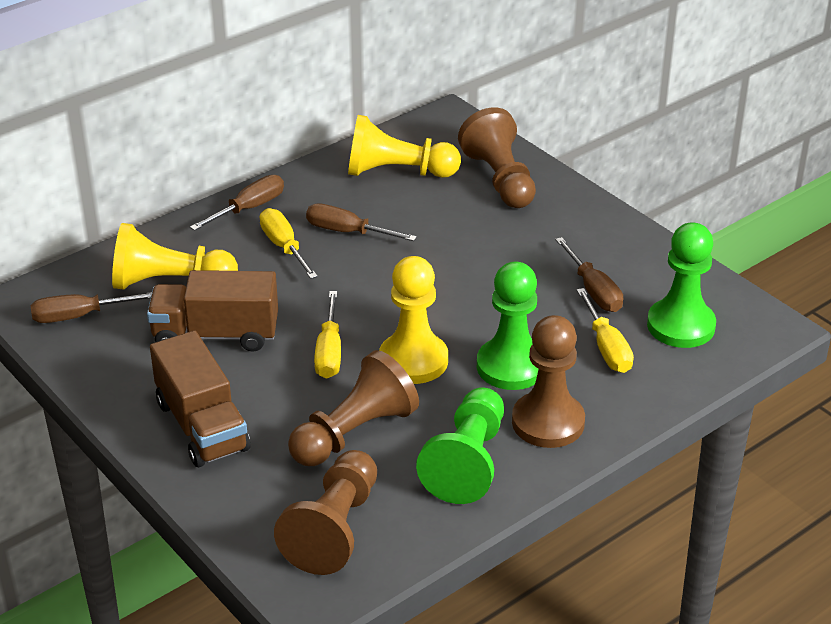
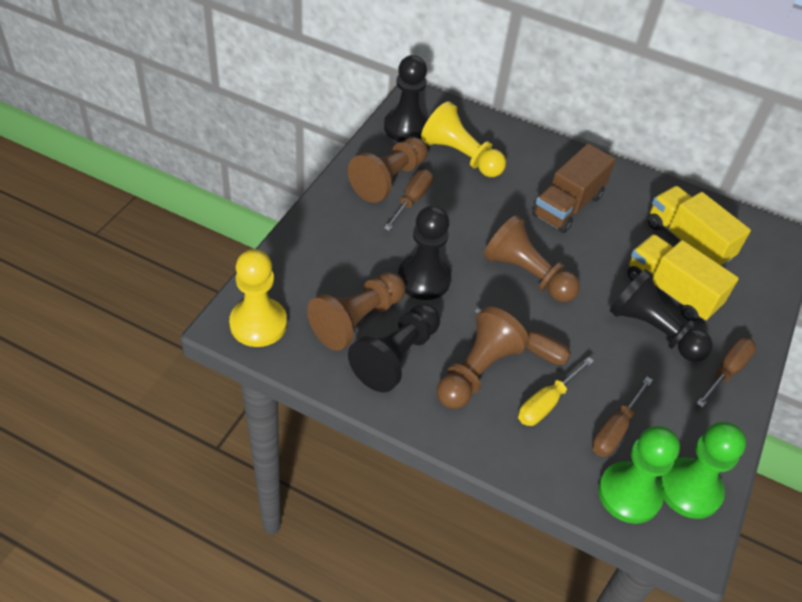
black pawn: 0 -> 4
brown truck: 2 -> 1
green pawn: 3 -> 2
yellow pawn: 3 -> 2
yellow screwdriver: 3 -> 1
yellow truck: 0 -> 2

